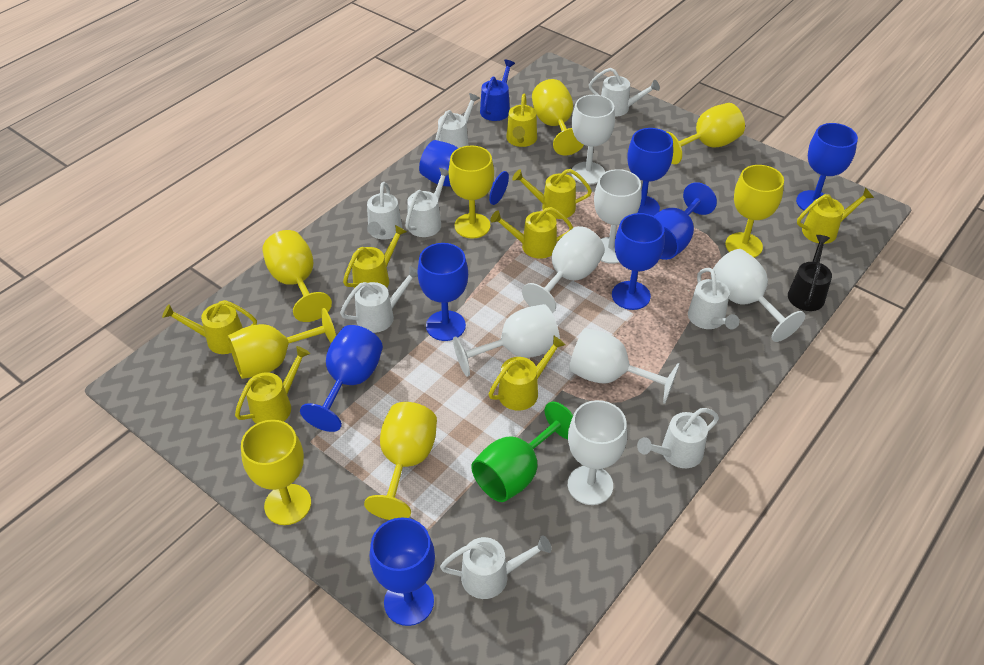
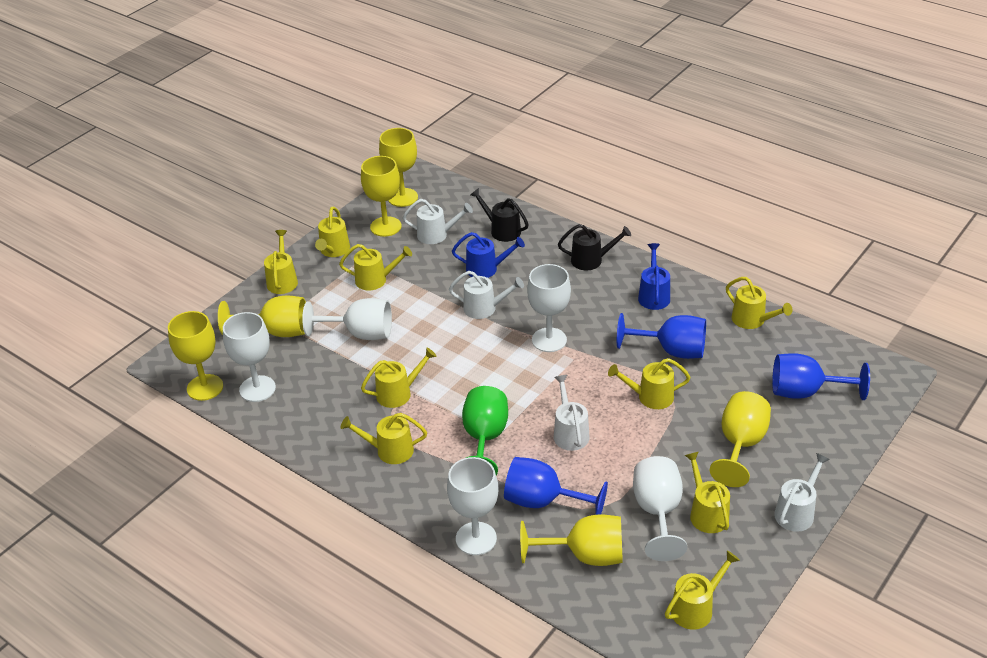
black watering can: 1 -> 2
blue goblet: 8 -> 3
blue watering can: 1 -> 2
white goblet: 7 -> 5
white watering can: 8 -> 4
yellow goblet: 8 -> 6
yellow watering can: 8 -> 9

